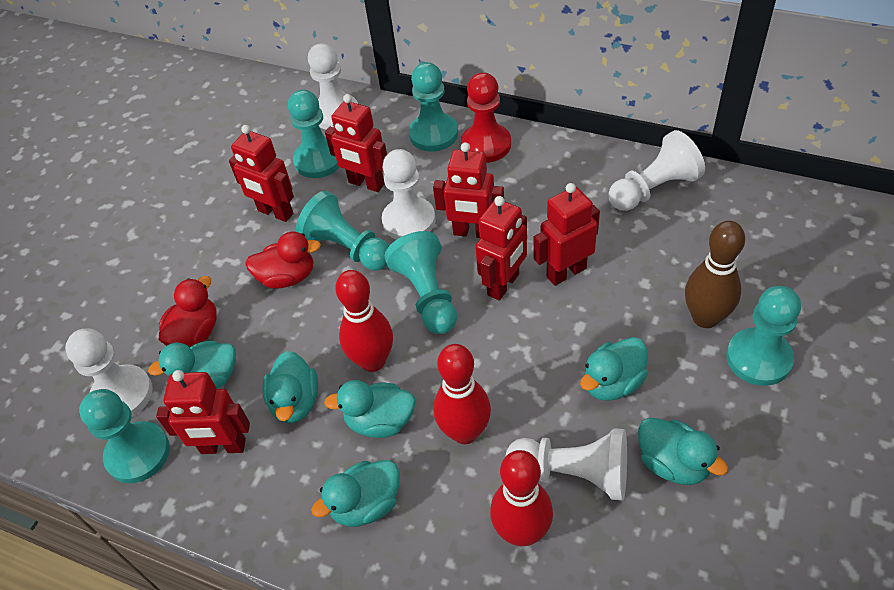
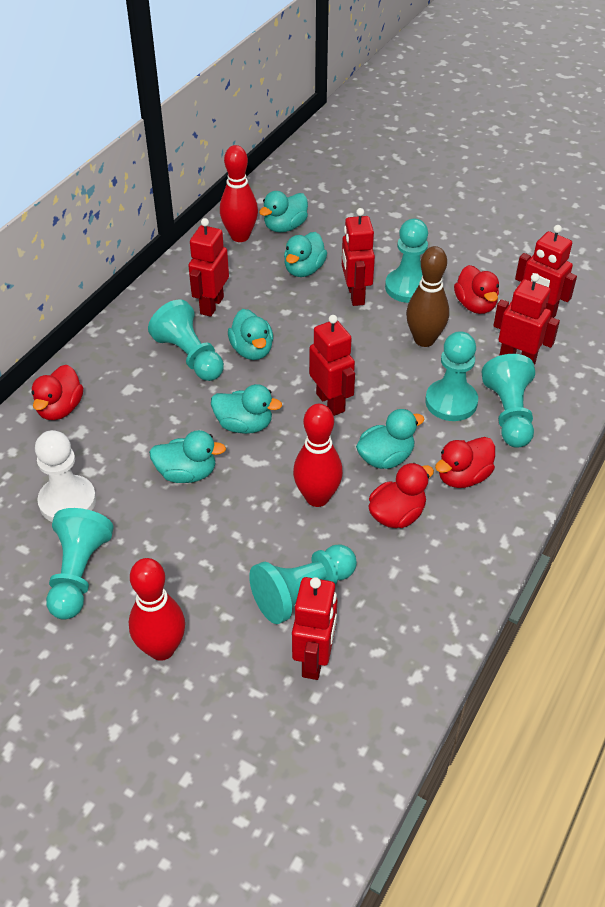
red duck: 2 -> 4
red pawn: 1 -> 0
white pawn: 5 -> 1

